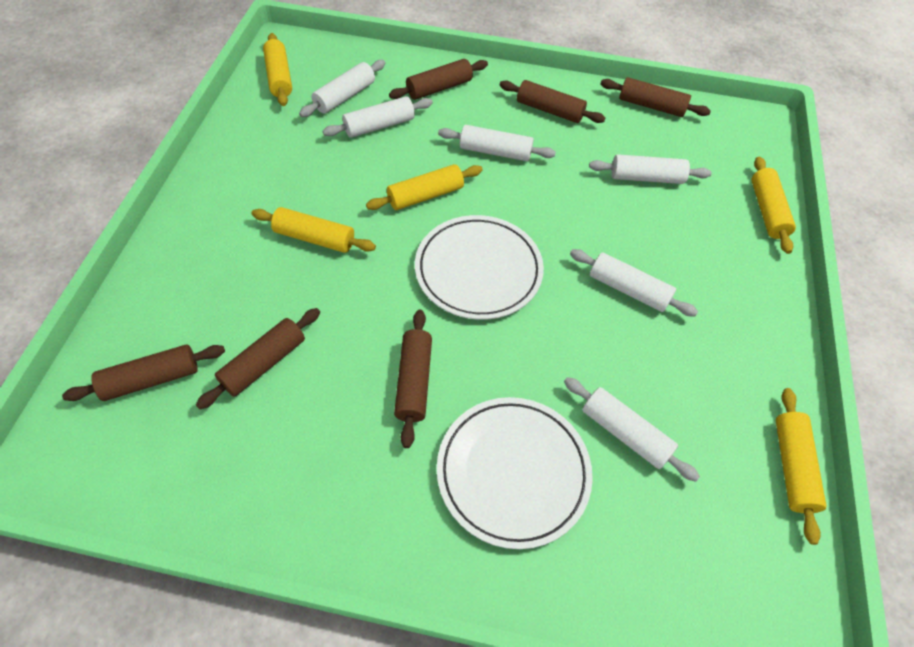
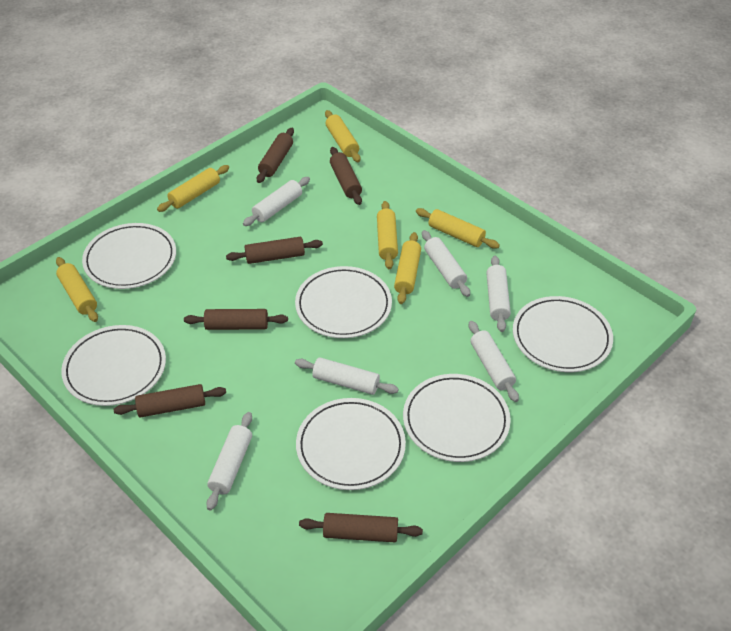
white plate: 2 -> 6
yellow rolling pin: 5 -> 6

